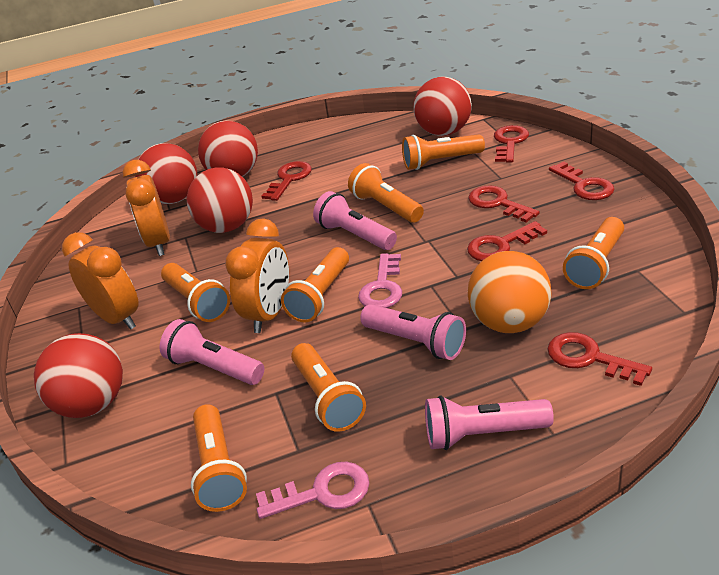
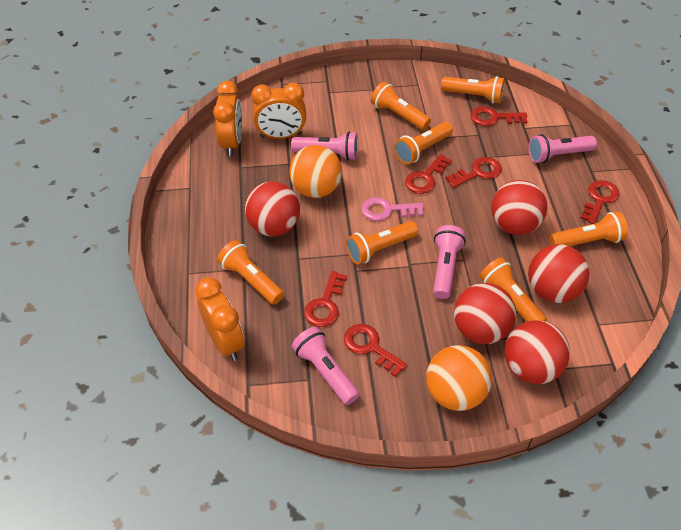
orange ball: 1 -> 2
pink key: 2 -> 1

